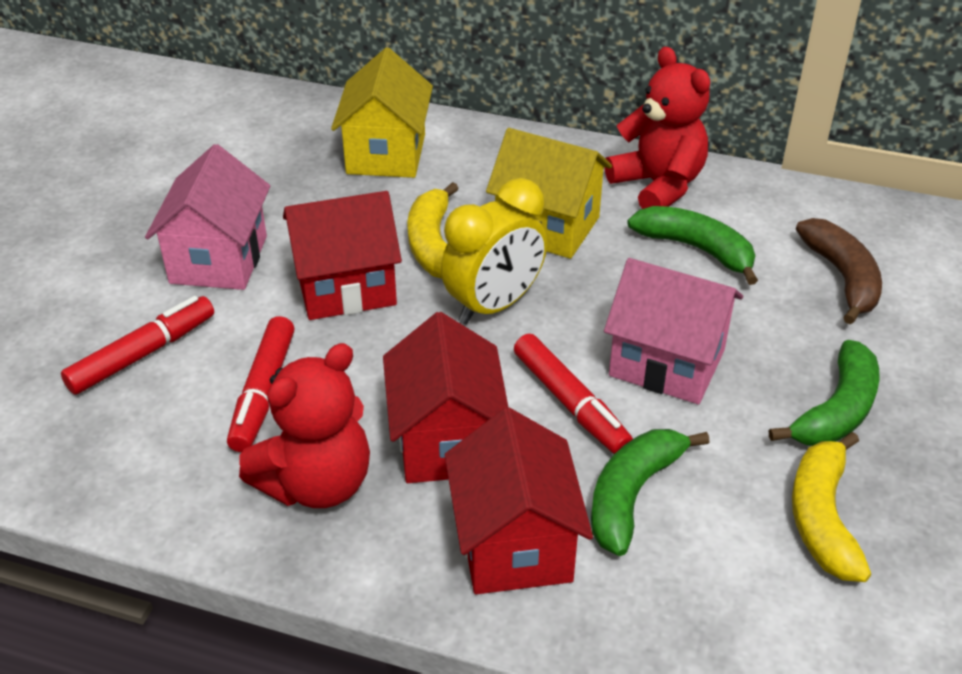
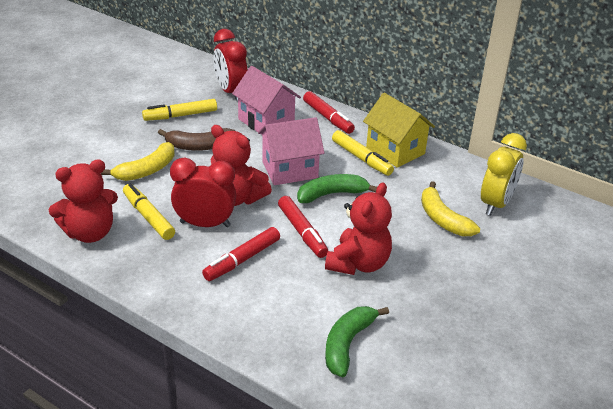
green banana: 3 -> 2
red clock: 0 -> 2
red house: 3 -> 0
red teddy bear: 2 -> 3
yellow house: 2 -> 1
yellow marker: 0 -> 3

